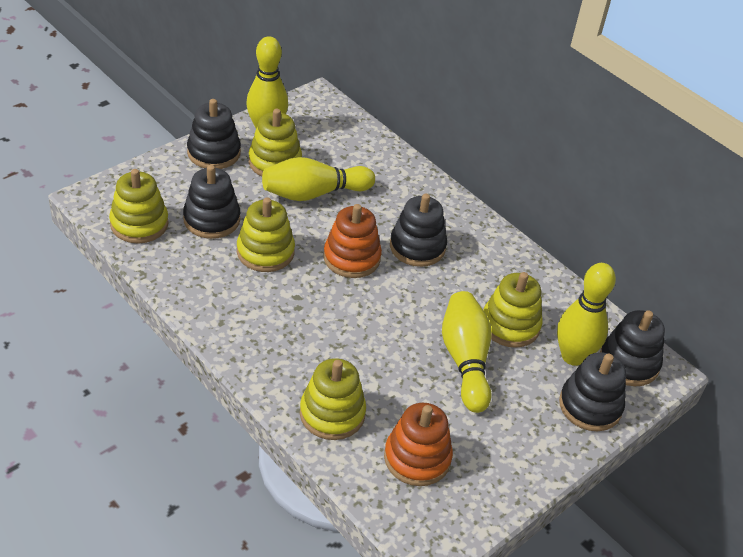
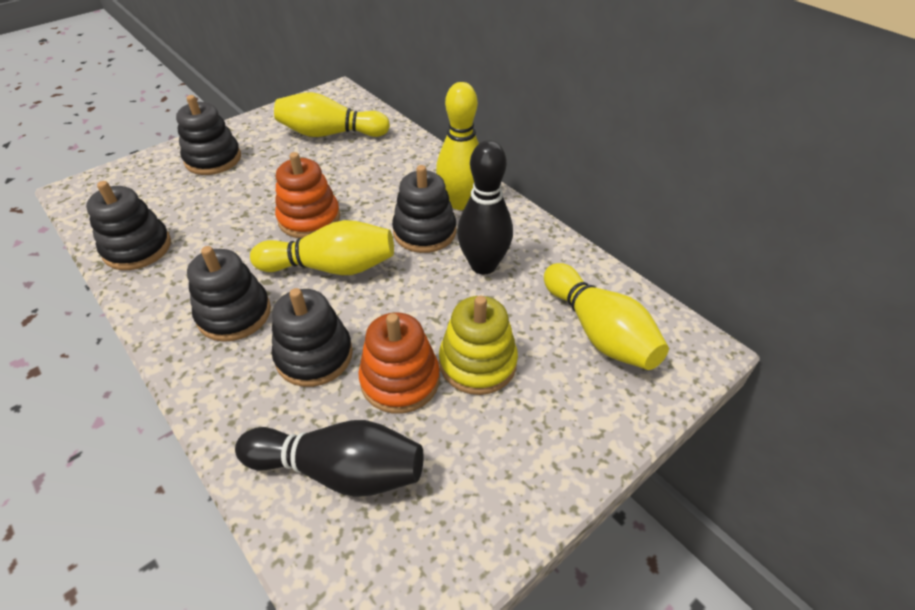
black bowling pin: 0 -> 2
yellow stacking toy: 5 -> 1

